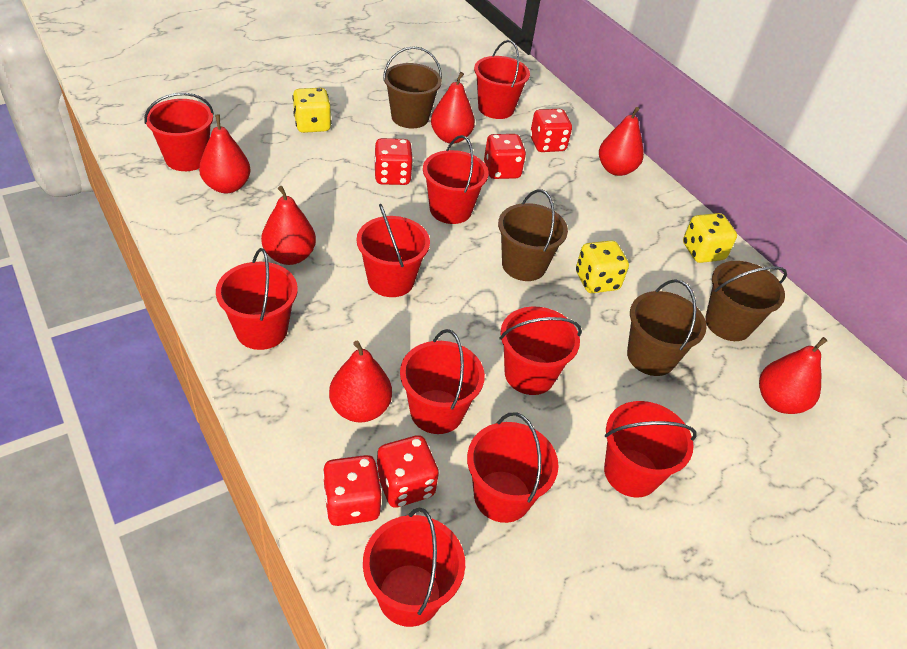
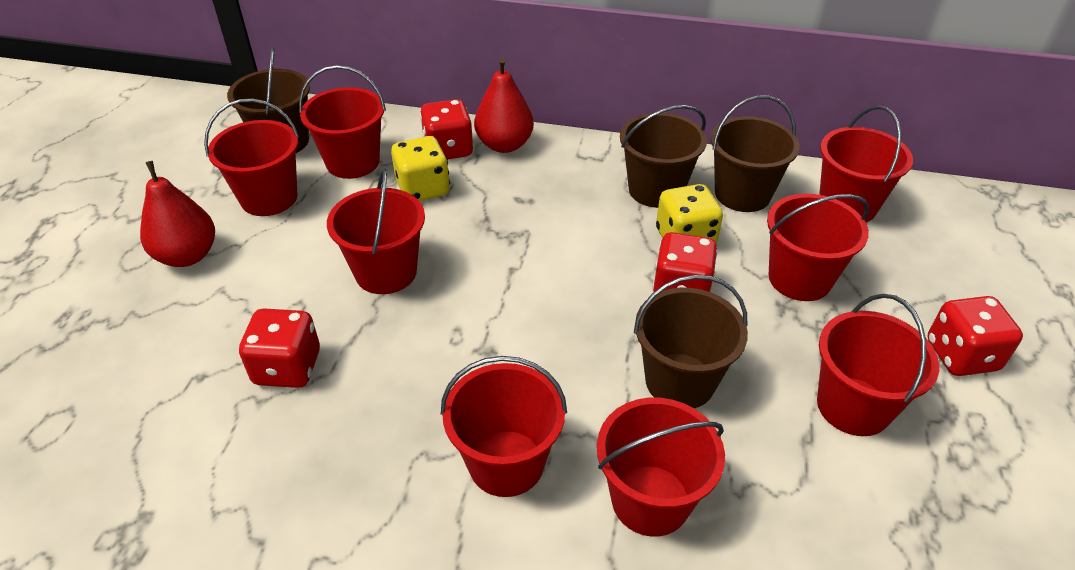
red bucket: 10 -> 8
red dice: 5 -> 4
red pear: 6 -> 2
yellow dice: 3 -> 2

